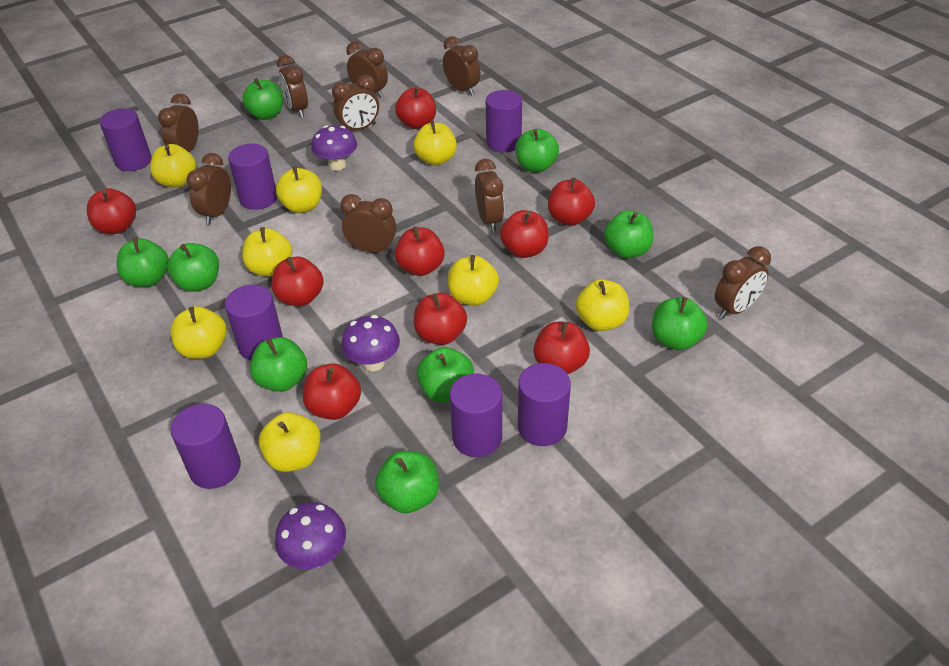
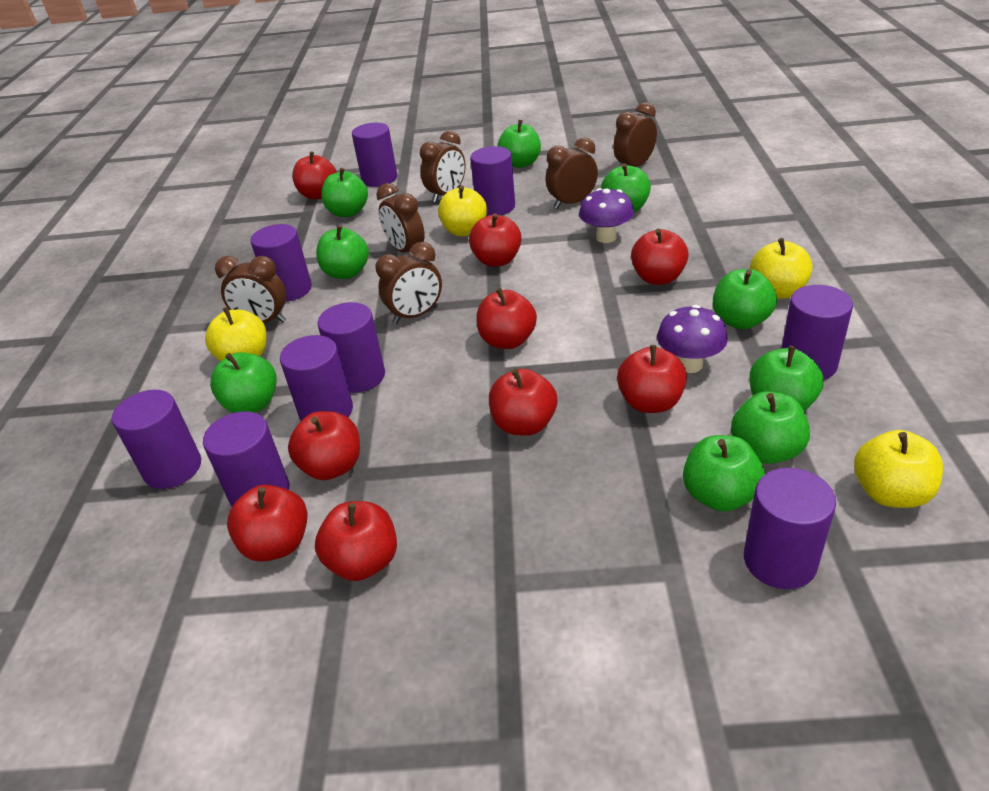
brown clock: 9 -> 6
purple cylinder: 7 -> 9
purple mushroom: 3 -> 2
yellow apple: 8 -> 4

